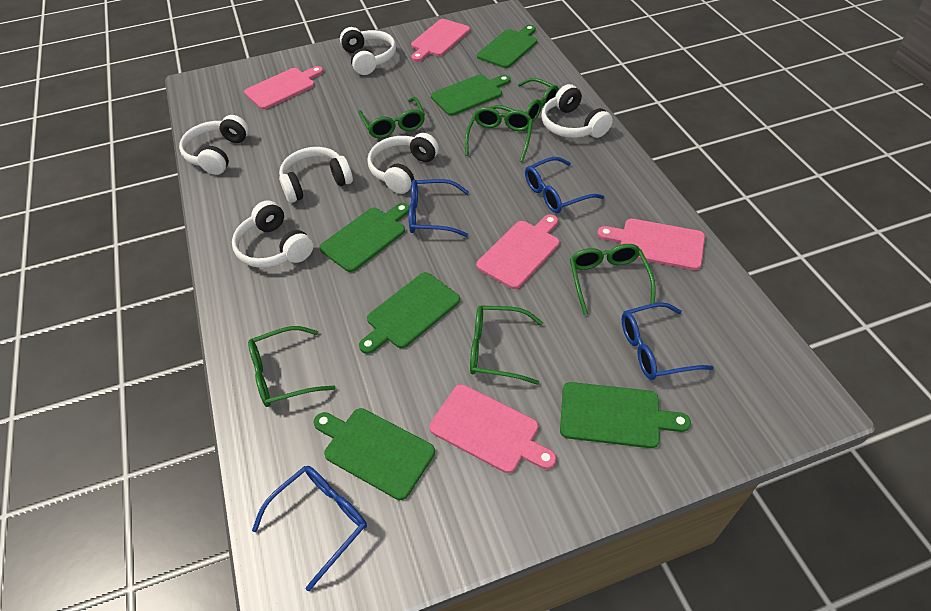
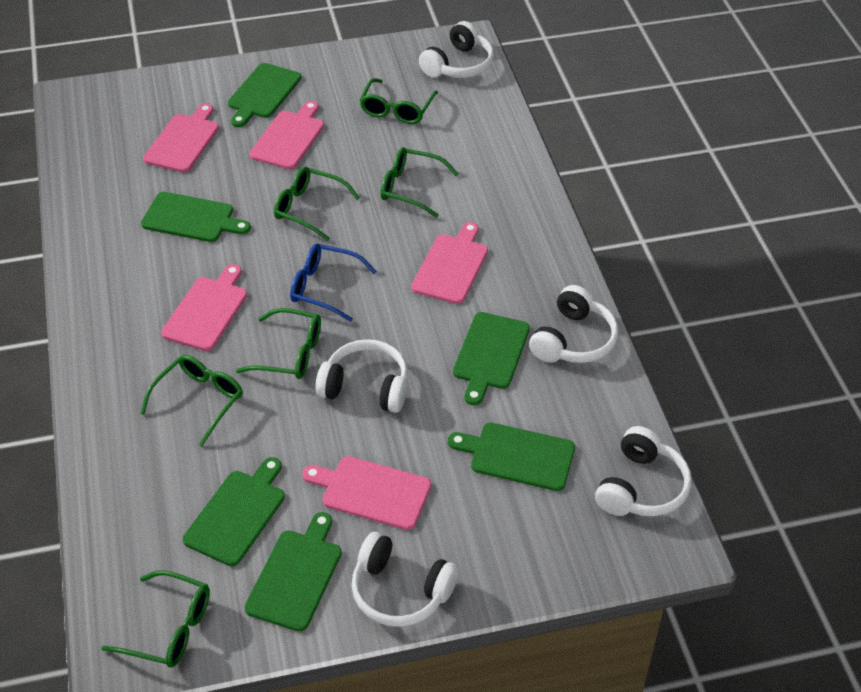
blue glasses: 4 -> 1
white headphones: 6 -> 5

